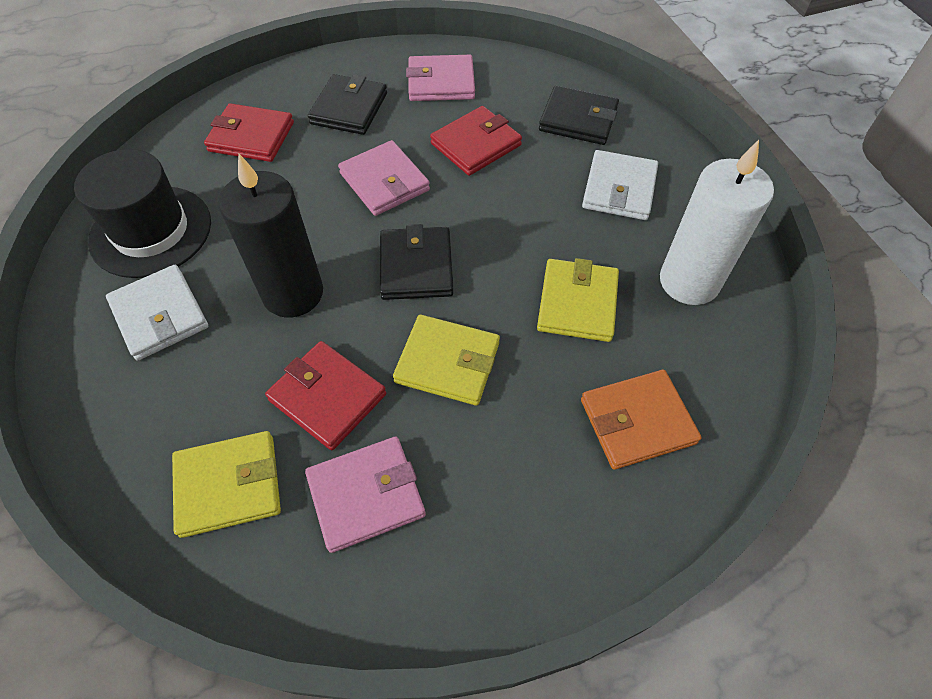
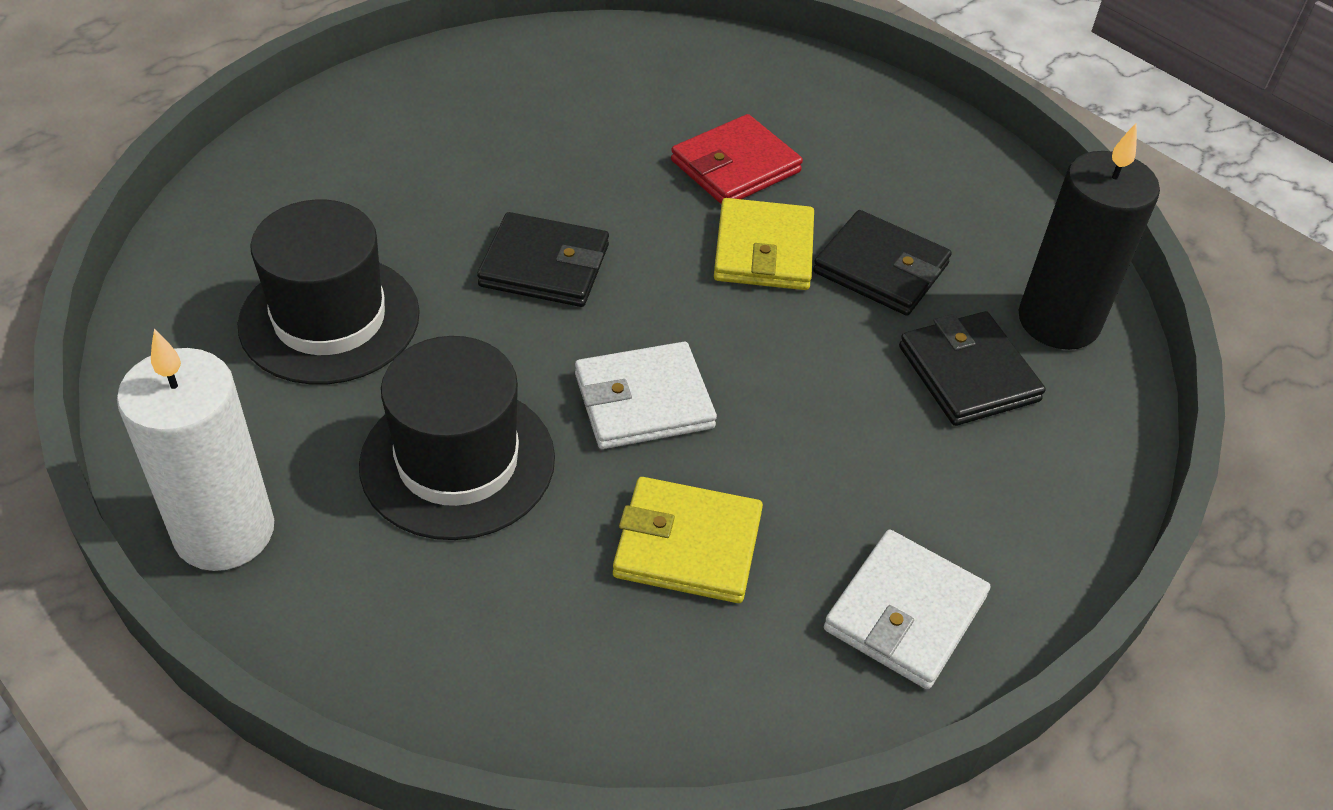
black hat: 1 -> 2
orange wallet: 1 -> 0
pink wallet: 3 -> 0
red wallet: 3 -> 1
yellow wallet: 3 -> 2

